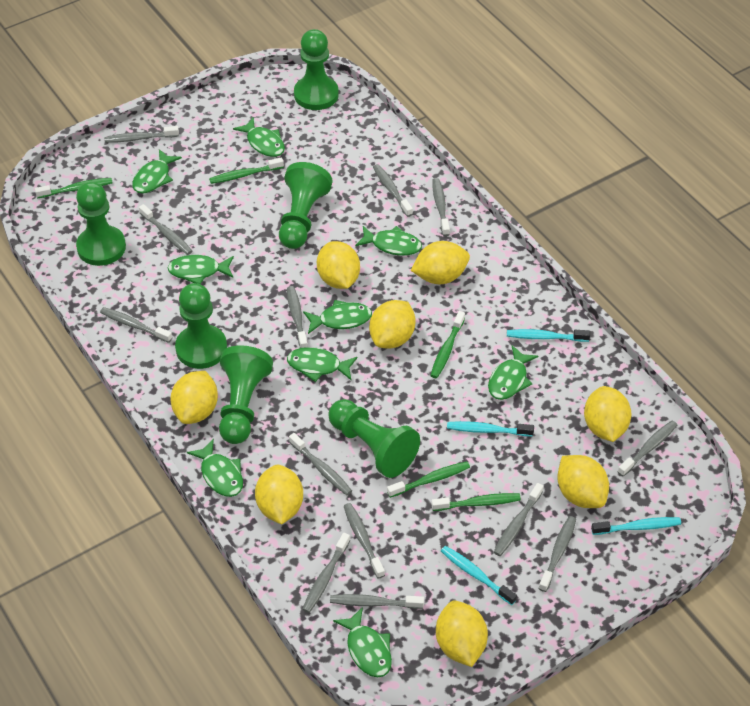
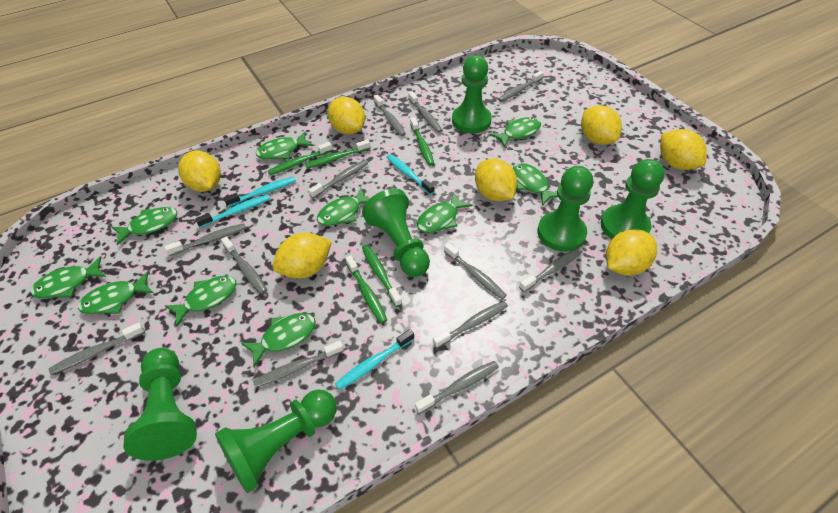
green fish: 9 -> 10
grey toothbrush: 13 -> 12
yellow lemon: 8 -> 7

